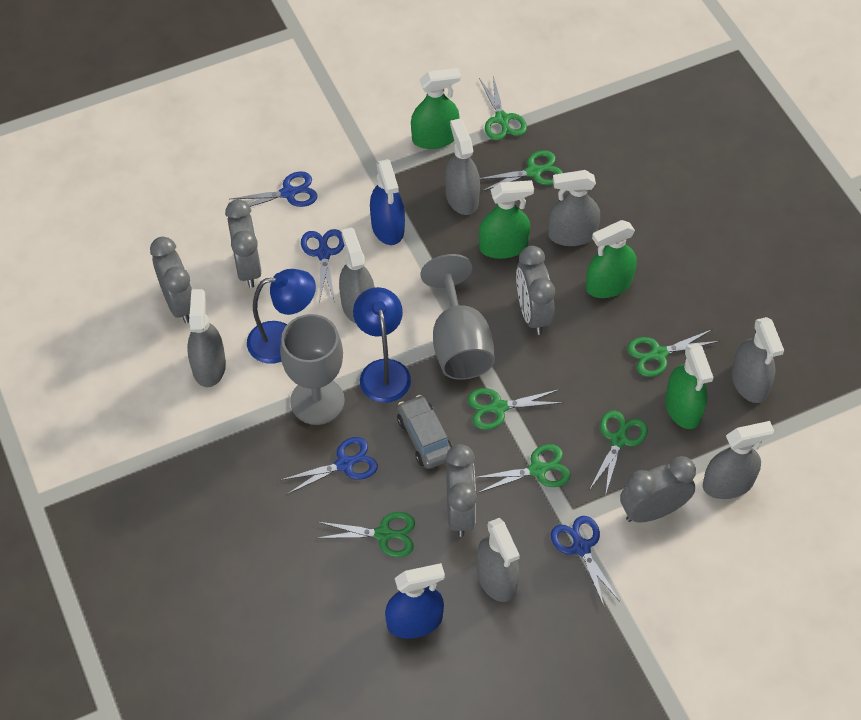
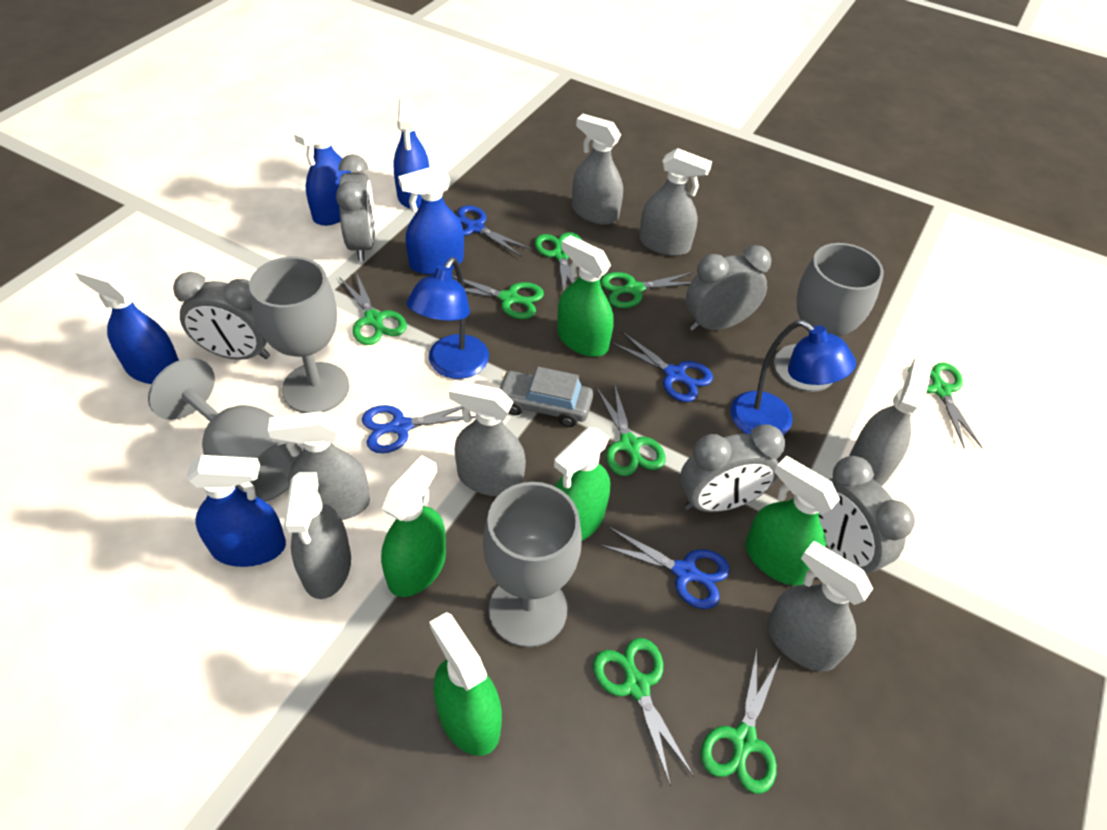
blue spray bottle: 2 -> 5
green scissors: 7 -> 8
green spray bottle: 4 -> 5
grey goblet: 2 -> 4

